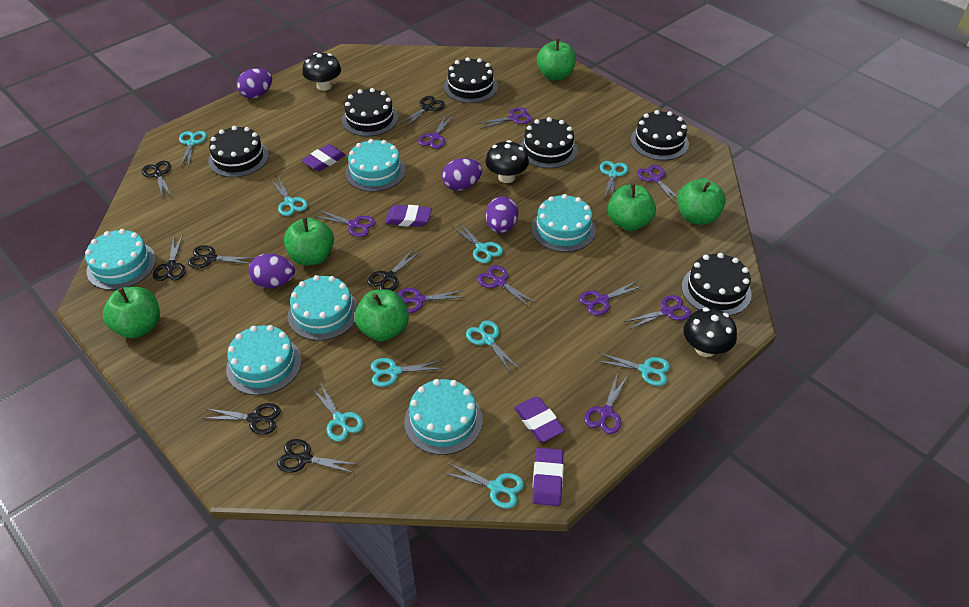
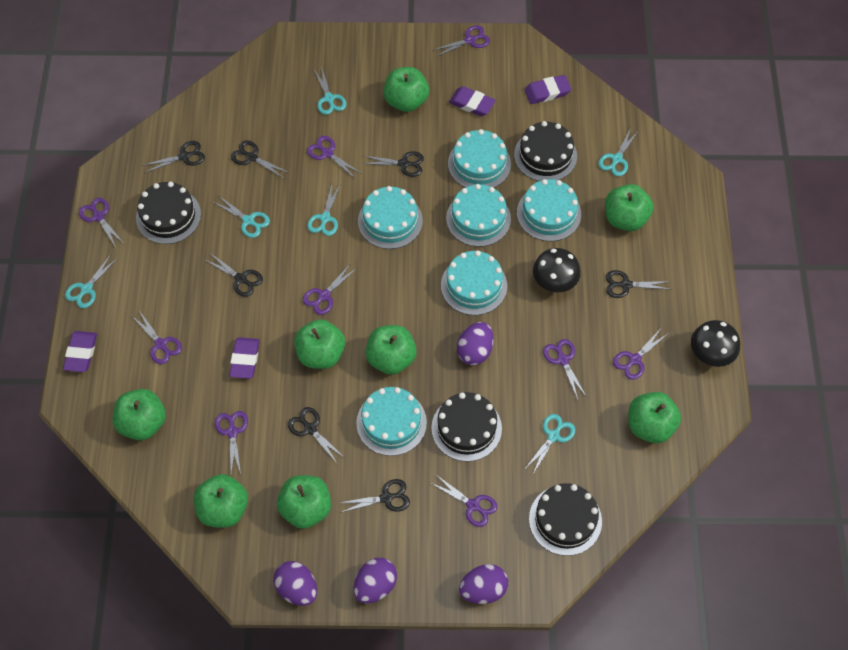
black cake: 6 -> 4
black mushroom: 3 -> 2
green apple: 6 -> 8
turquoise scissors: 9 -> 6

